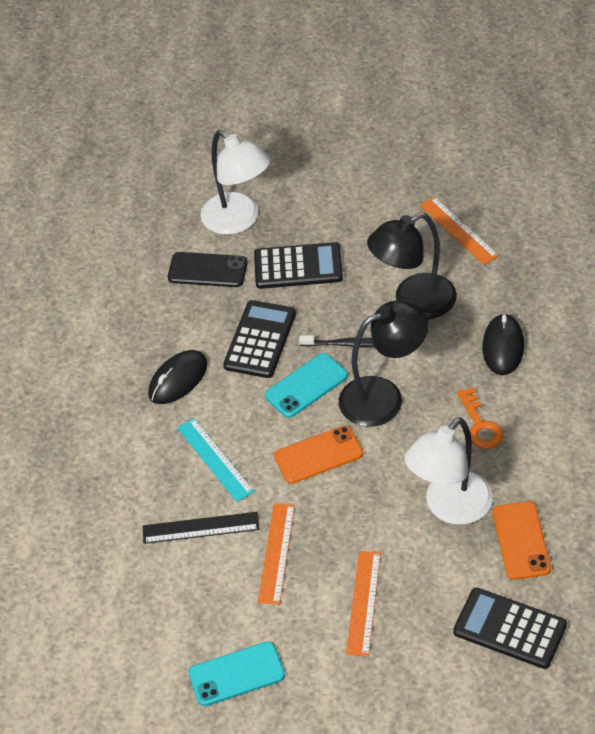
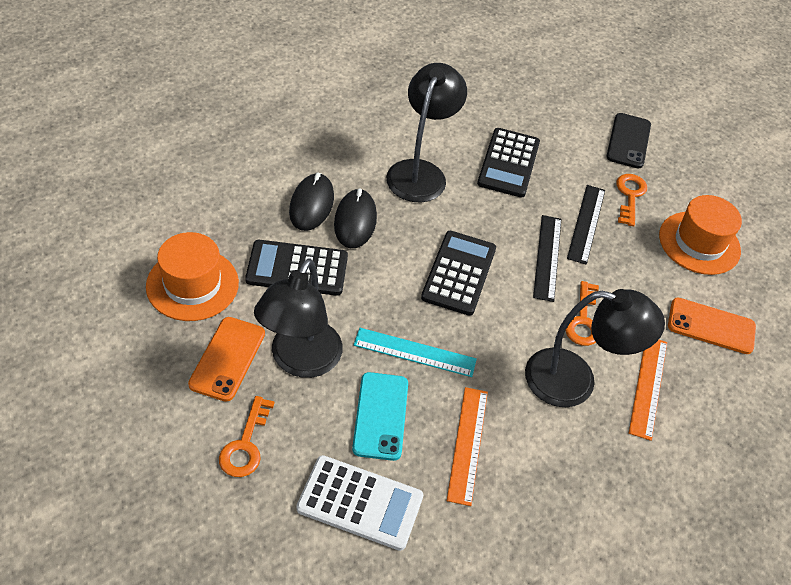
black lamp: 2 -> 3
black ruler: 1 -> 2
black toothbrush: 1 -> 0
orange hat: 0 -> 2
orange key: 1 -> 3
orange ruler: 3 -> 2
turquoise phone: 2 -> 1
white calculator: 0 -> 1
white lamp: 2 -> 0

